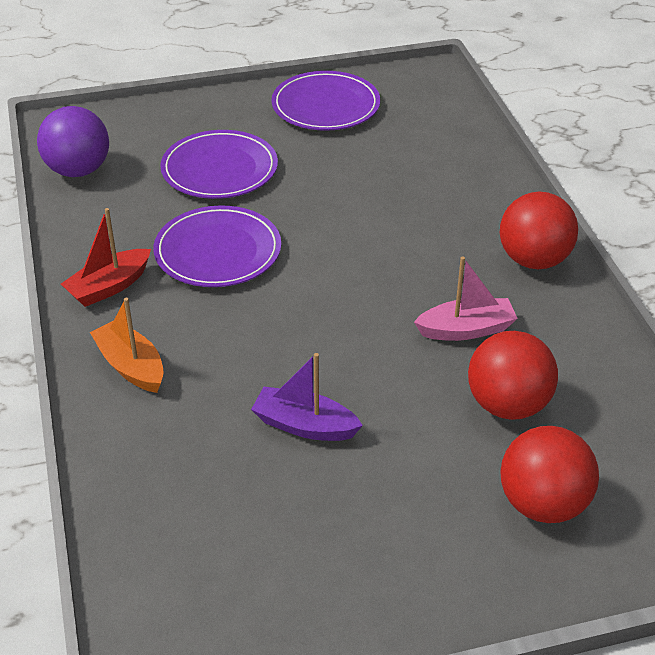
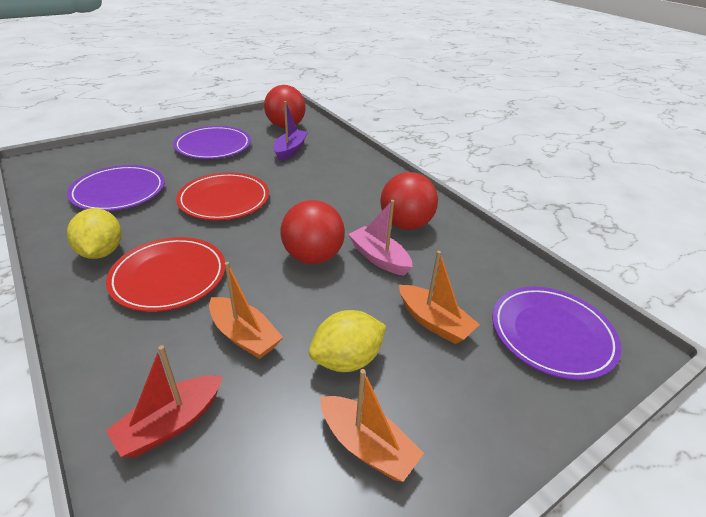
orange boat: 1 -> 3
purple ball: 1 -> 0
red plate: 0 -> 2
yellow lemon: 0 -> 2

